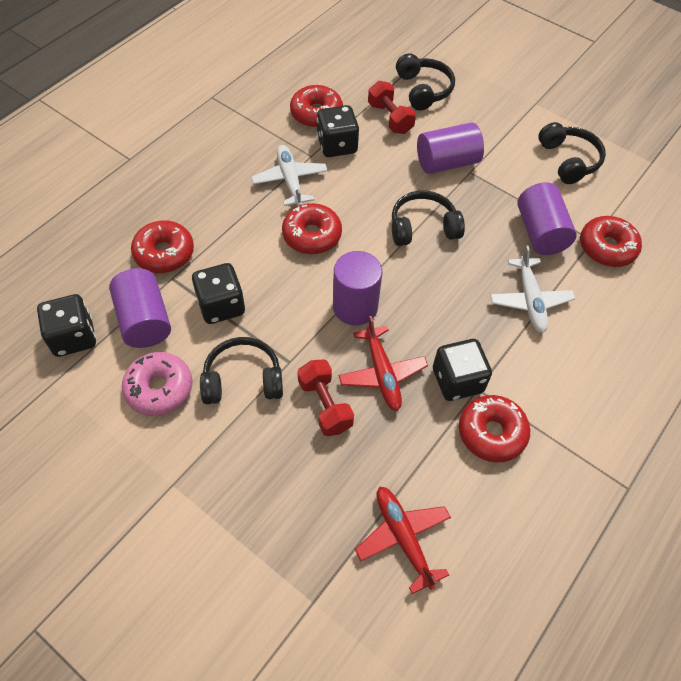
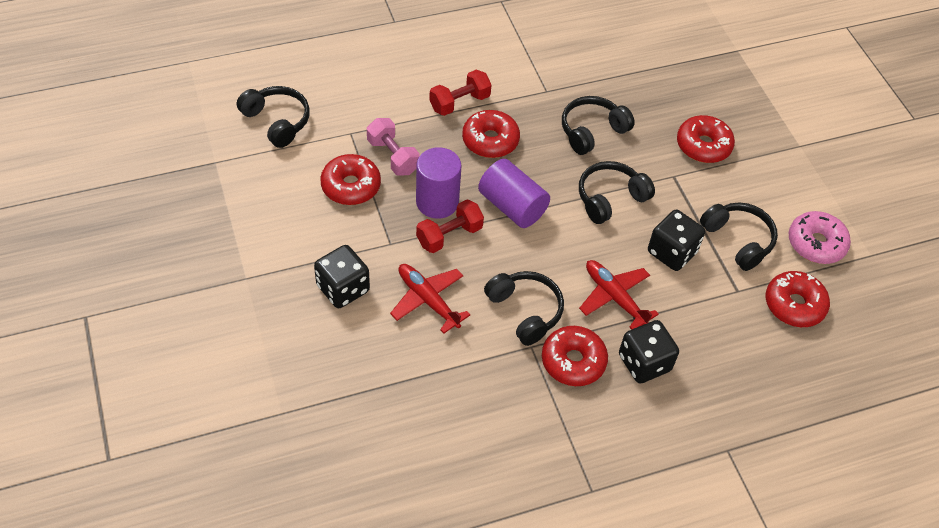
black dice: 4 -> 3
black headphones: 4 -> 5
pink dumbbell: 0 -> 1
purple cylinder: 4 -> 2
white plane: 2 -> 0

